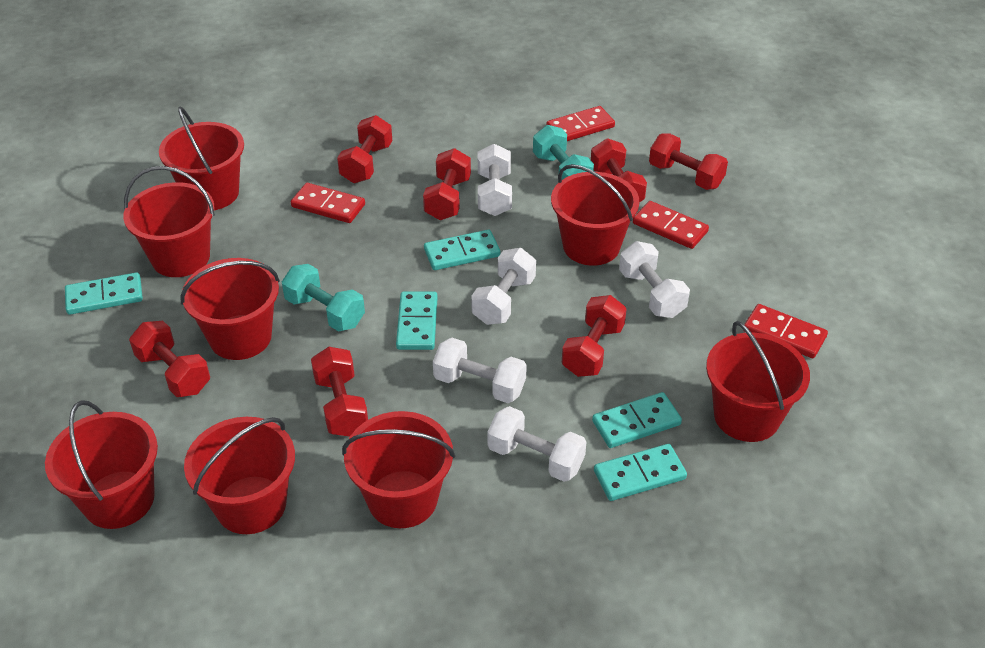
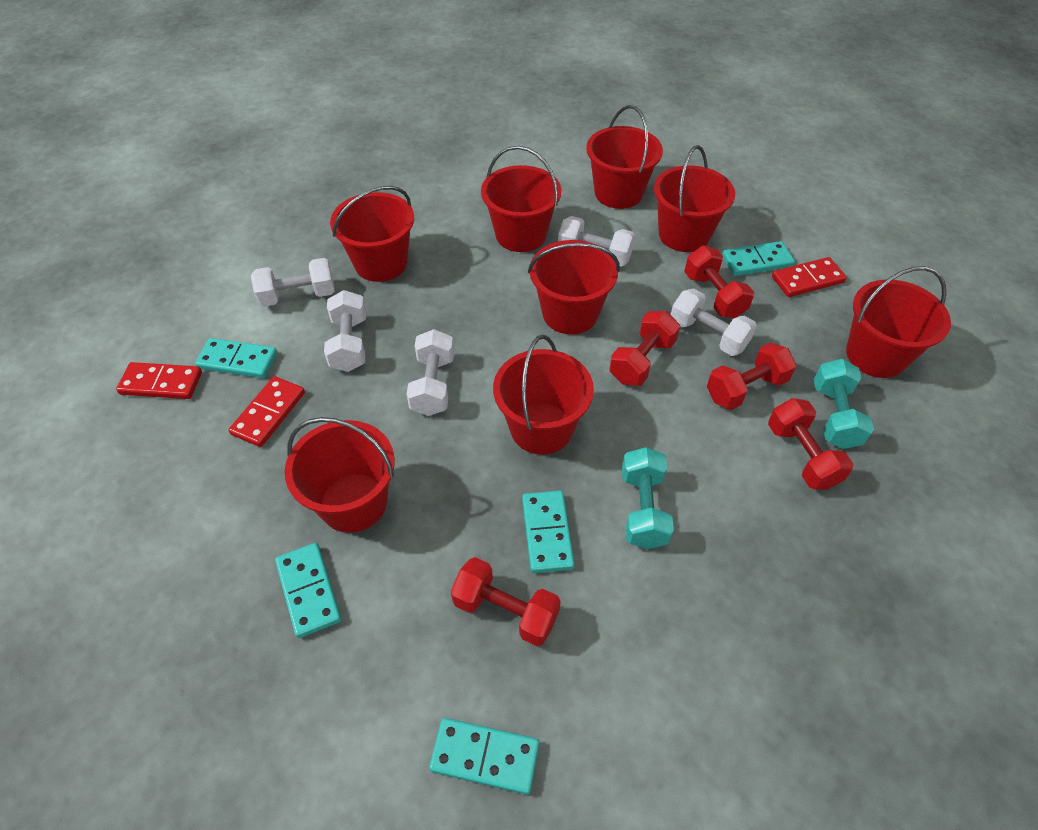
red domino: 4 -> 3
red dumbbell: 7 -> 5

